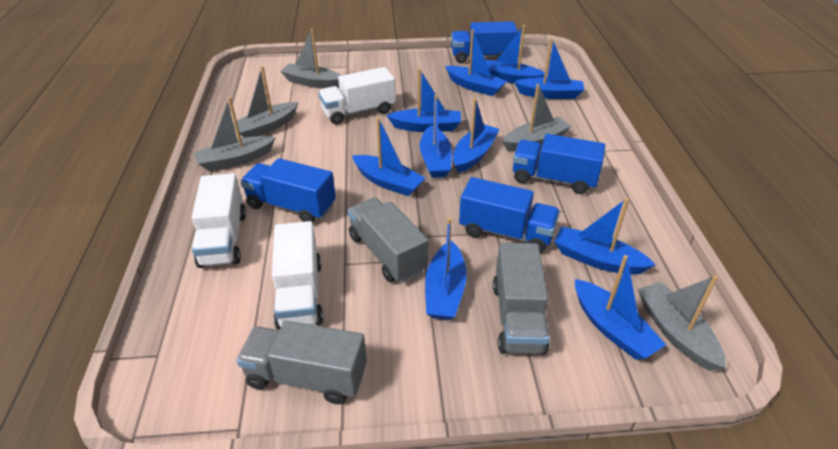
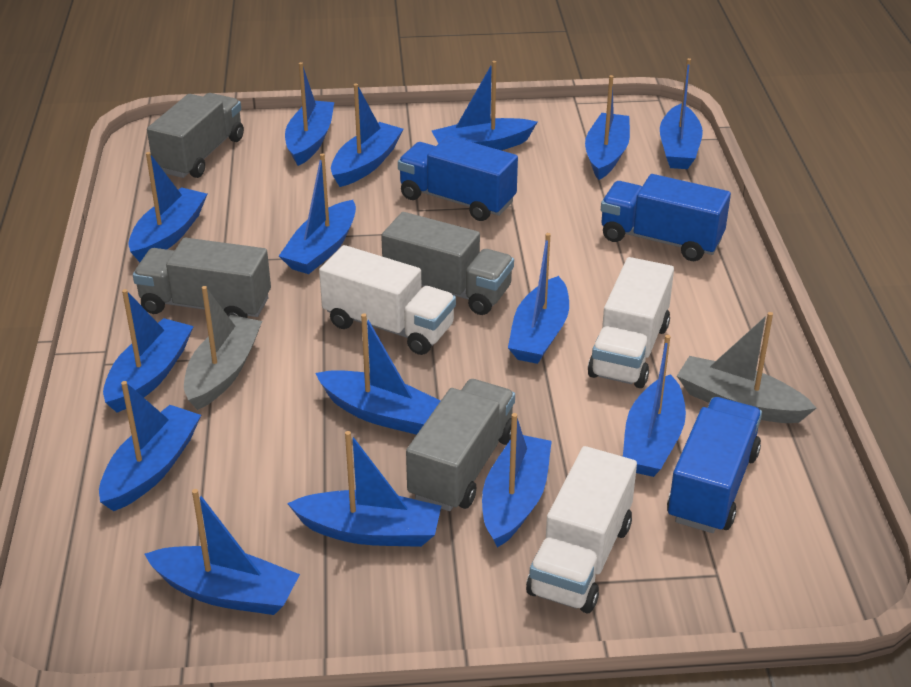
blue boat: 10 -> 15
blue truck: 4 -> 3
grey boat: 5 -> 2
grey truck: 3 -> 4

